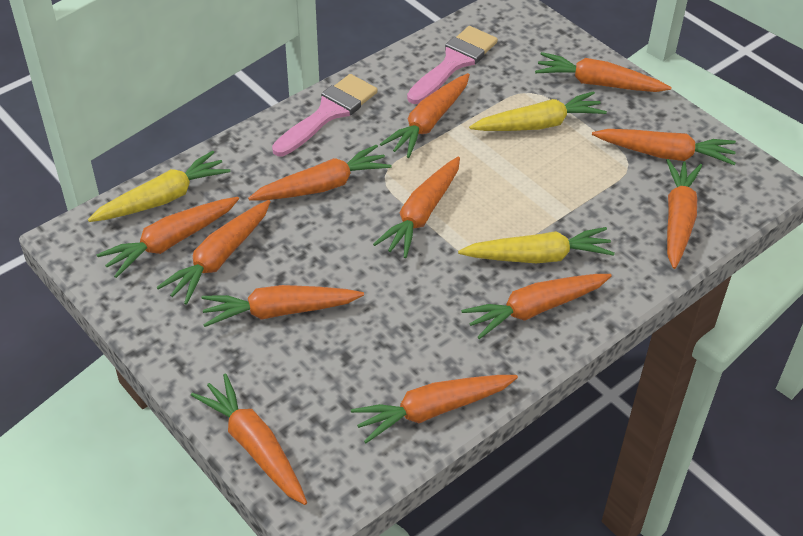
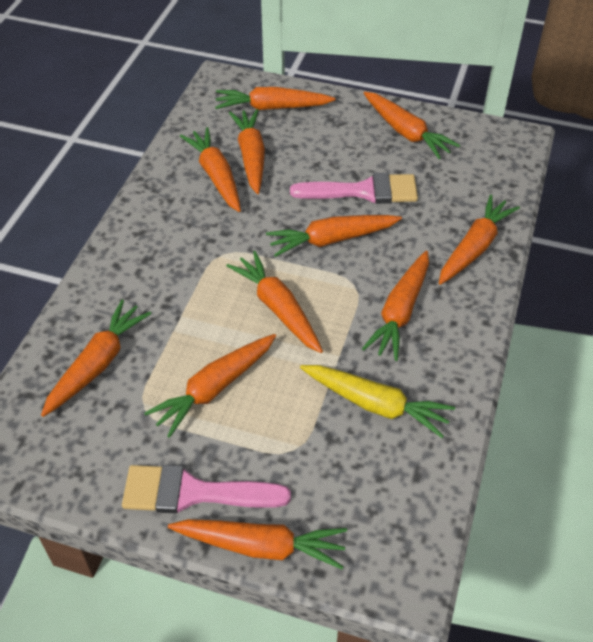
orange carrot: 12 -> 11
yellow carrot: 3 -> 1

